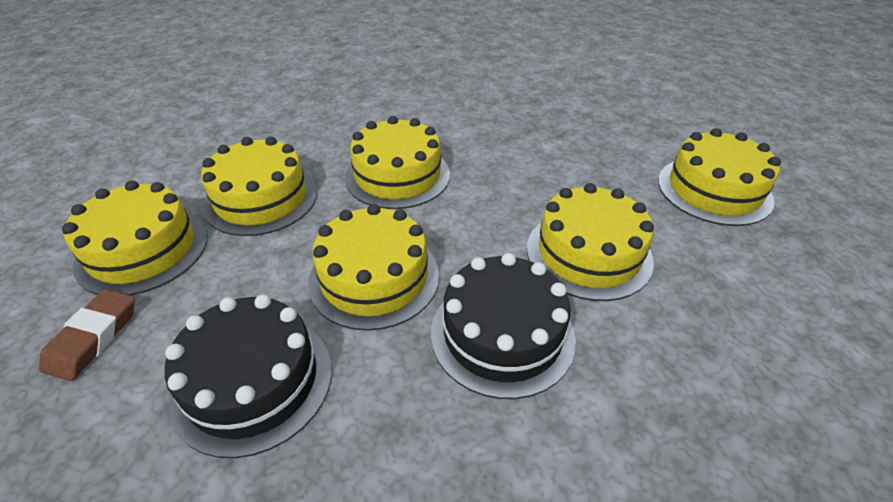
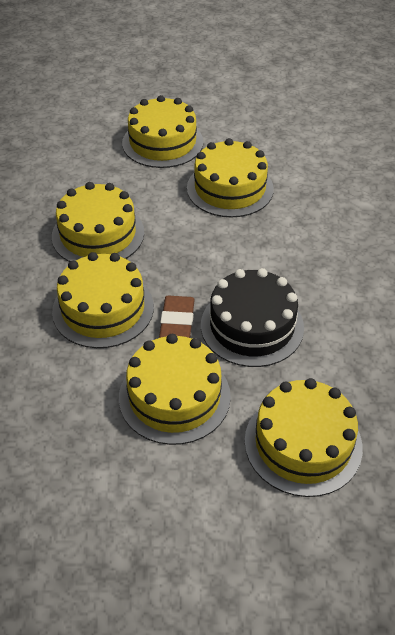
black cake: 2 -> 1

